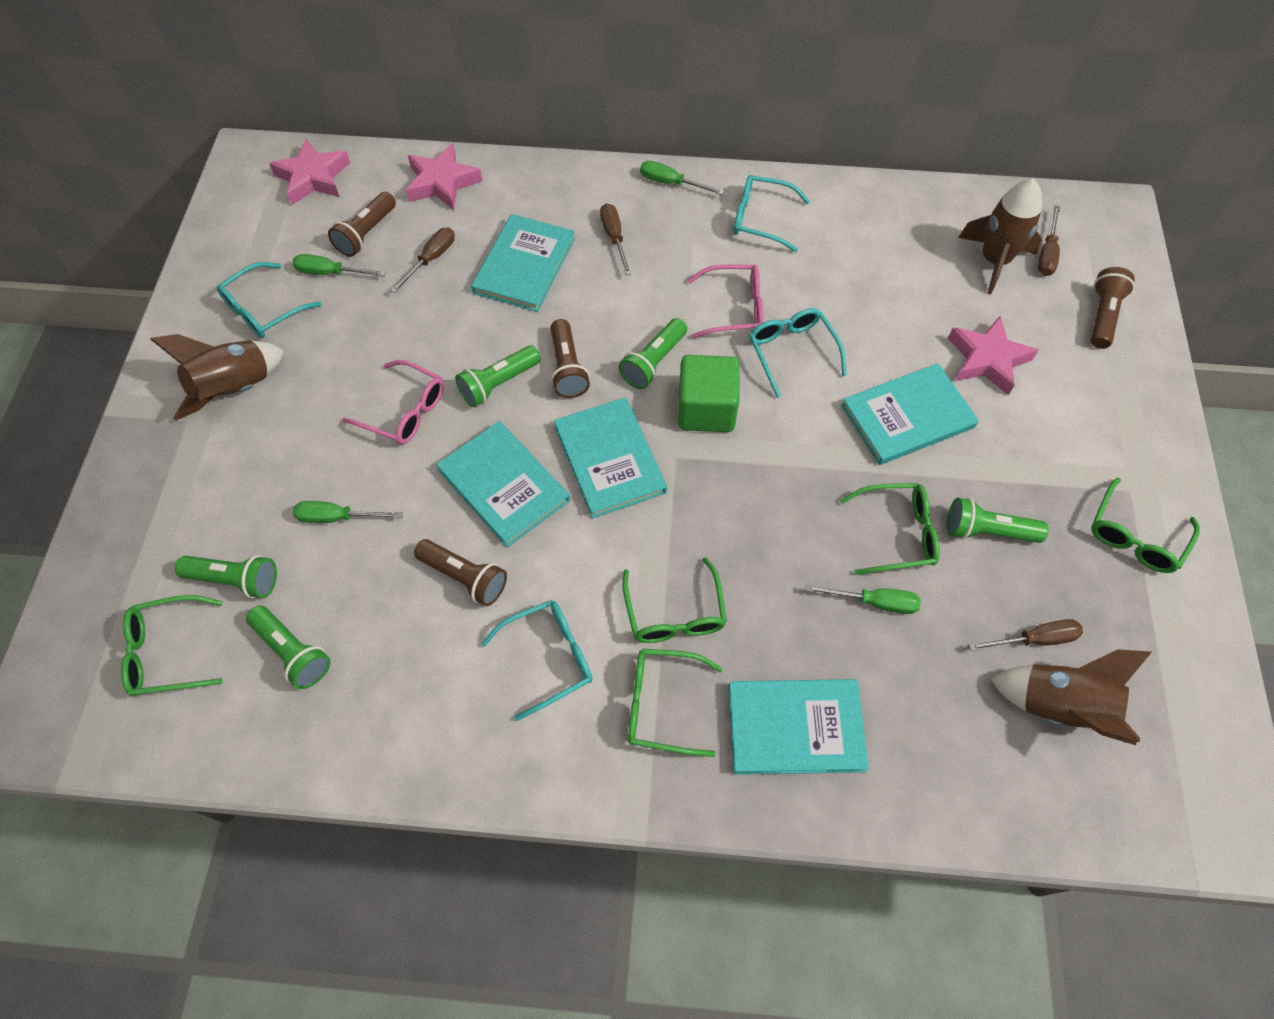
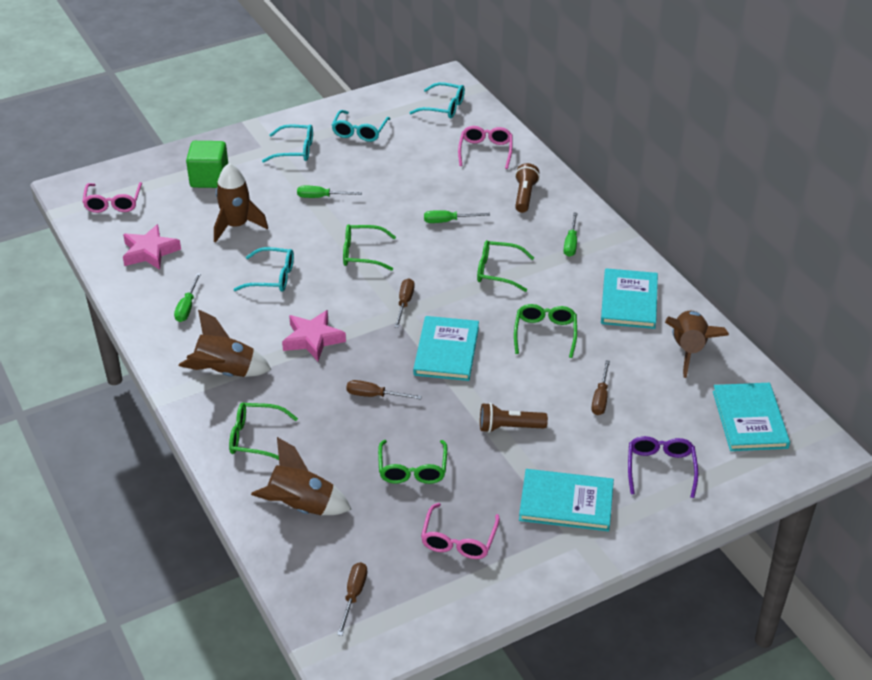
brown flashlight: 4 -> 2
brown rocket: 3 -> 4
green flashlight: 5 -> 0
pink glasses: 2 -> 3
pink star: 3 -> 2
purple glasses: 0 -> 1
turquoise book: 5 -> 4

